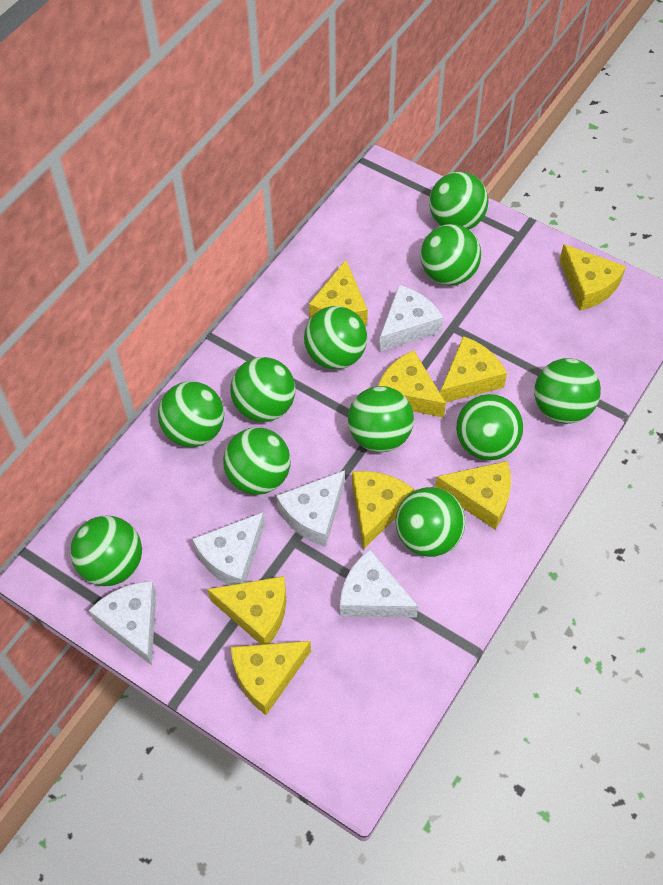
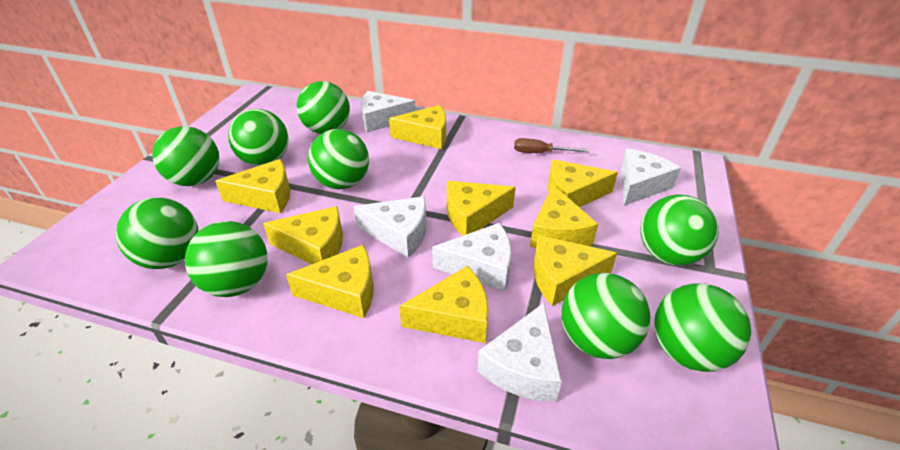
brown screwdriver: 0 -> 1
green ball: 11 -> 9
yellow cheese: 8 -> 9

